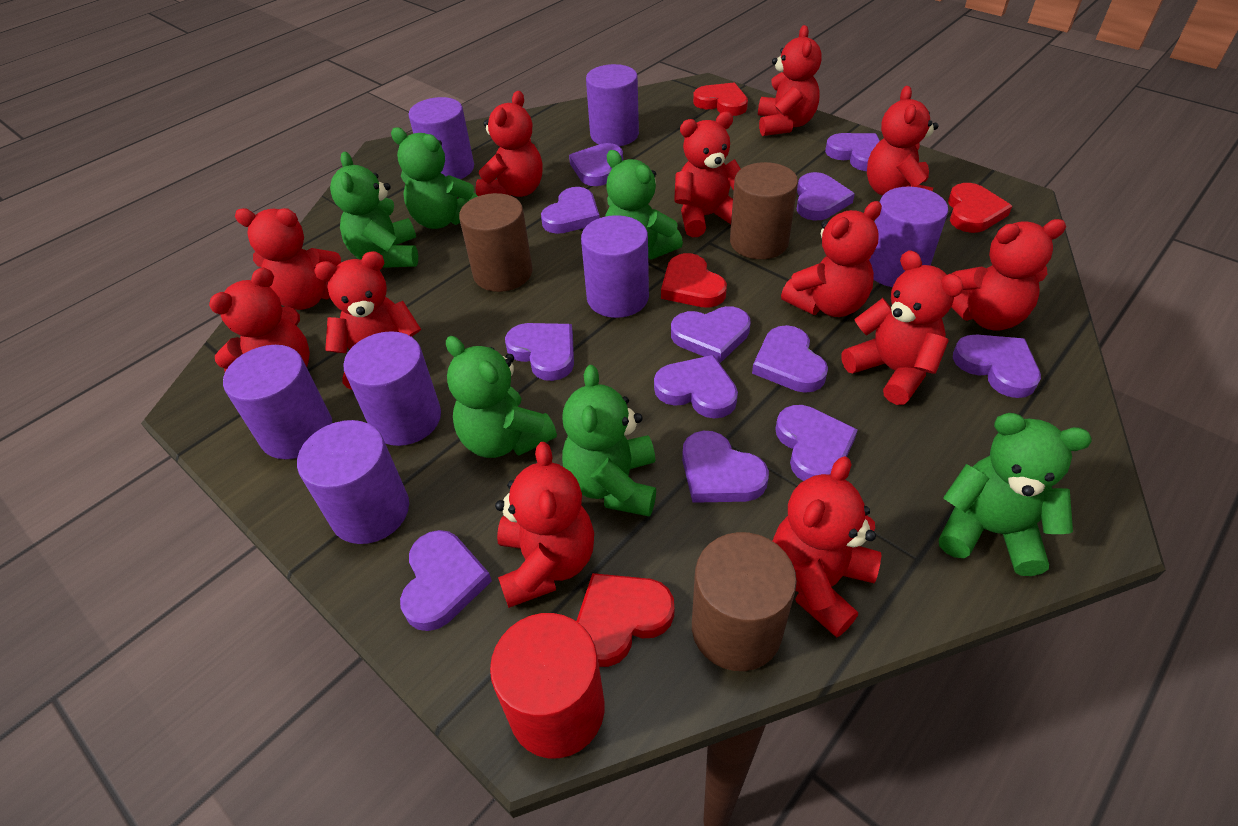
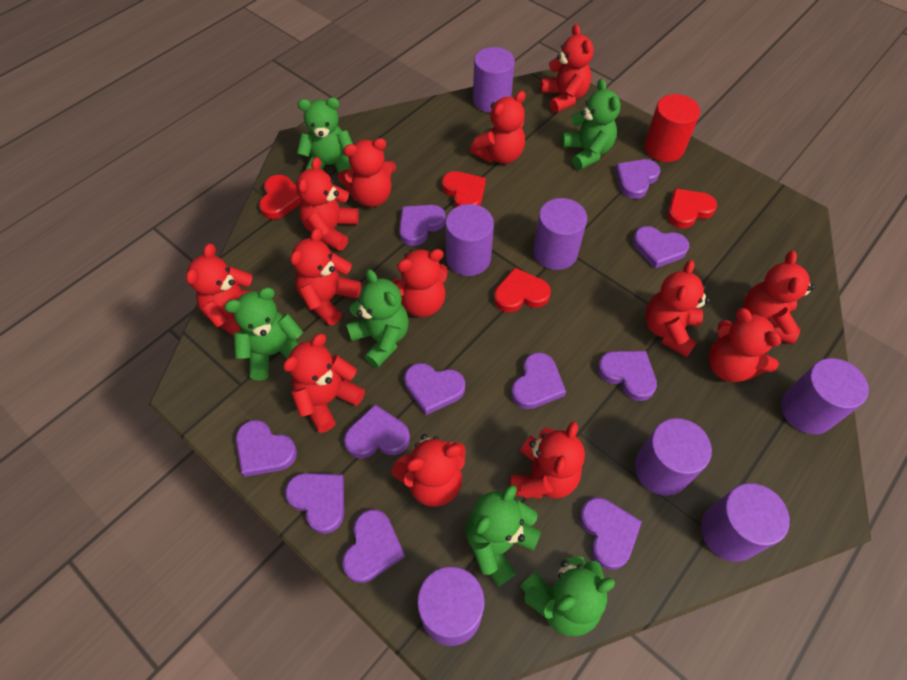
brown cylinder: 3 -> 0
purple heart: 12 -> 11
red teddy bear: 12 -> 13

